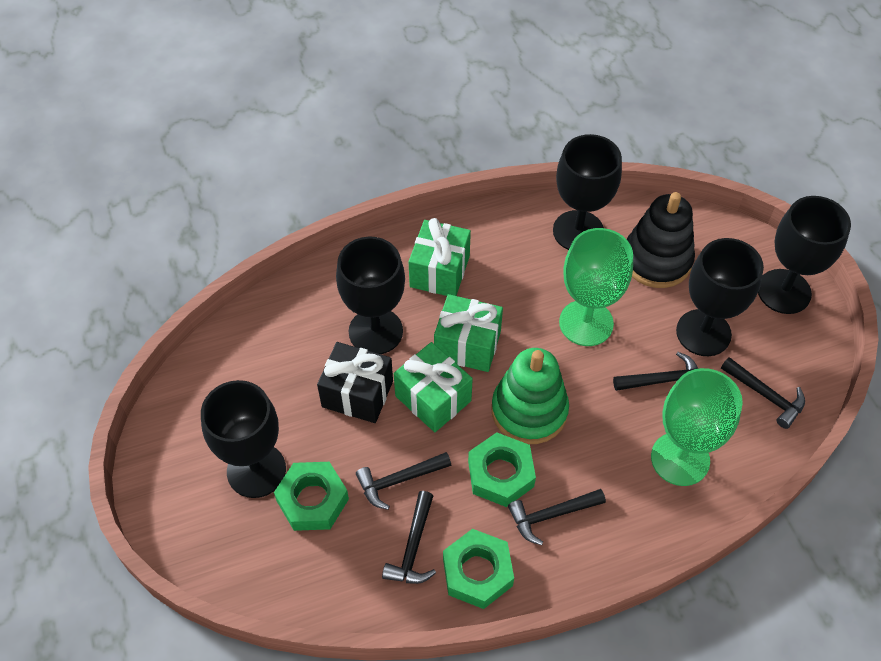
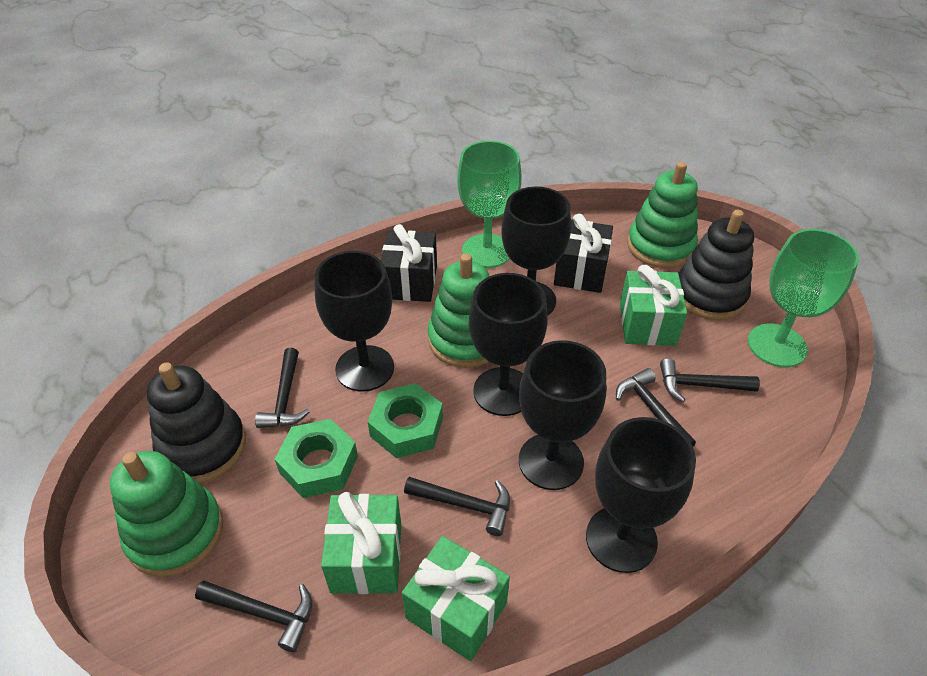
black gift: 1 -> 2
black stacking toy: 1 -> 2
green nut: 3 -> 2
green stacking toy: 1 -> 3

